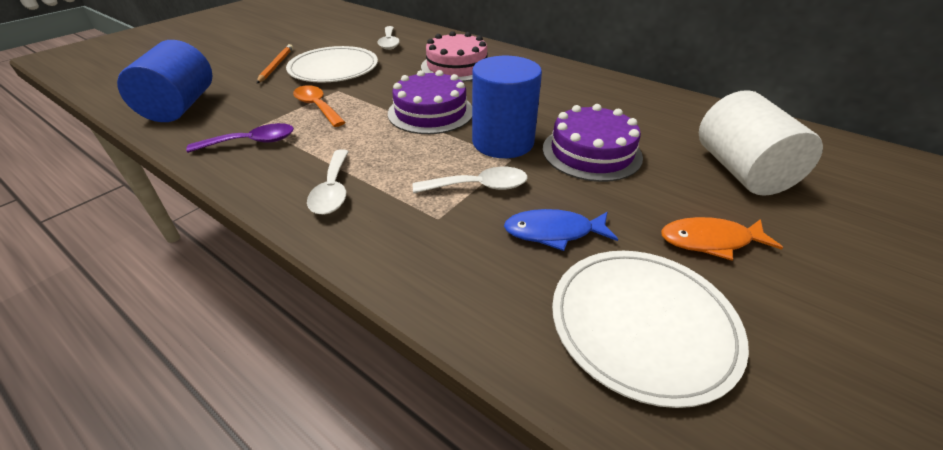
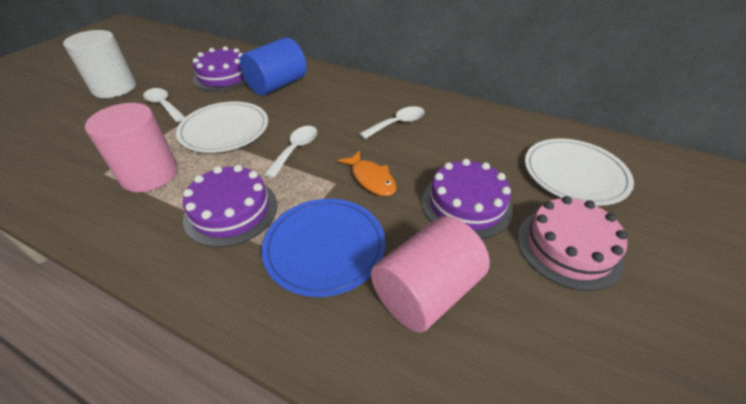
blue cylinder: 2 -> 1
blue fish: 1 -> 0
blue plate: 0 -> 1
orange pencil: 1 -> 0
orange spoon: 1 -> 0
pink cylinder: 0 -> 2
purple cake: 2 -> 3
purple spoon: 1 -> 0

